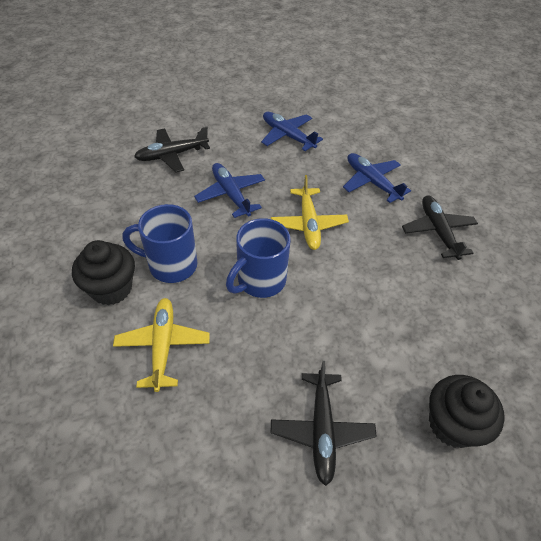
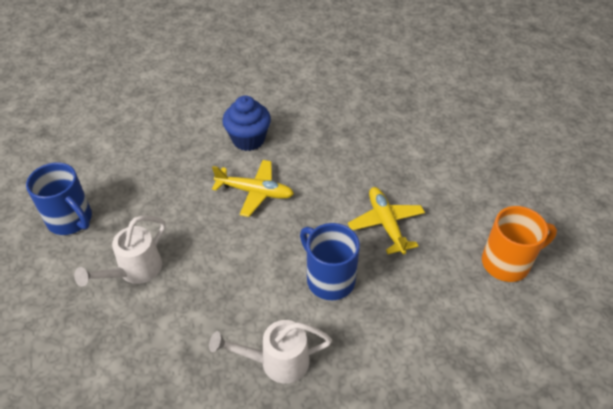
black cupcake: 2 -> 0
black plane: 3 -> 0
blue cupcake: 0 -> 1
blue plane: 3 -> 0
orange mug: 0 -> 1
white watering can: 0 -> 2

